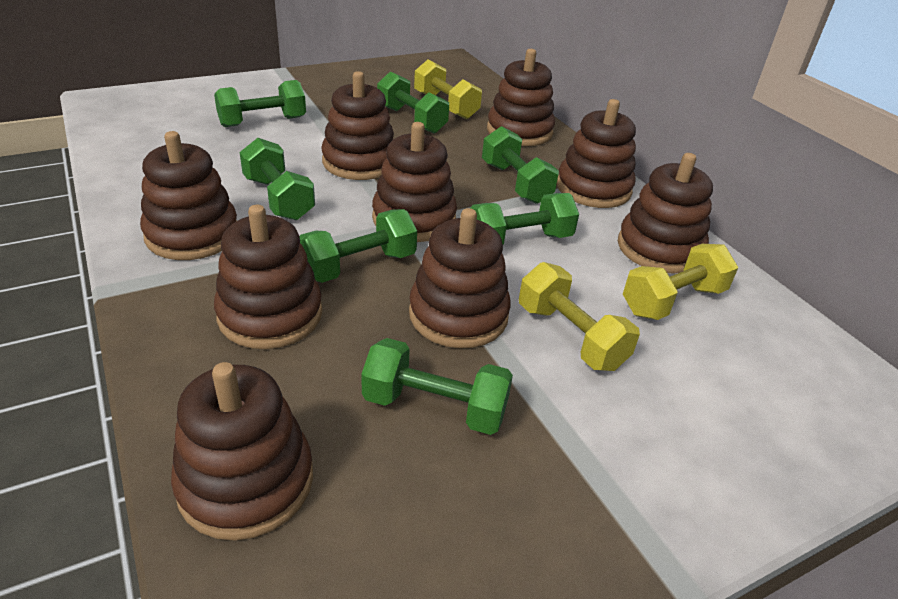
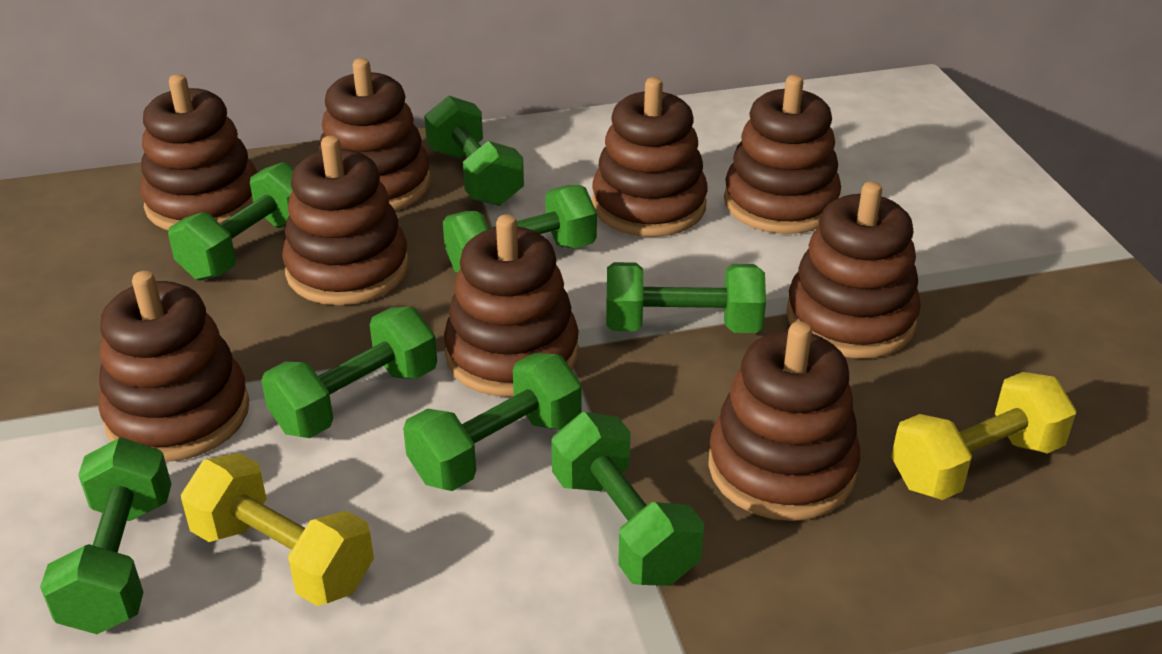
green dumbbell: 7 -> 8
yellow dumbbell: 3 -> 2

